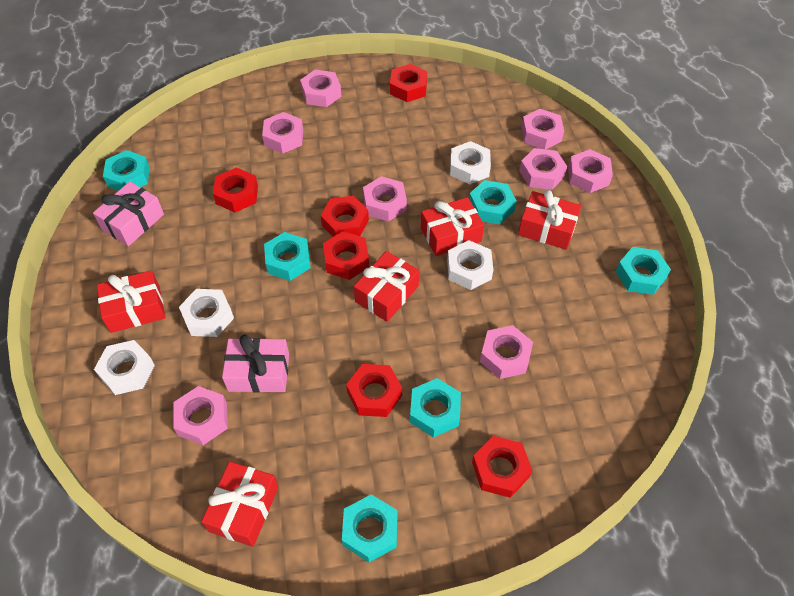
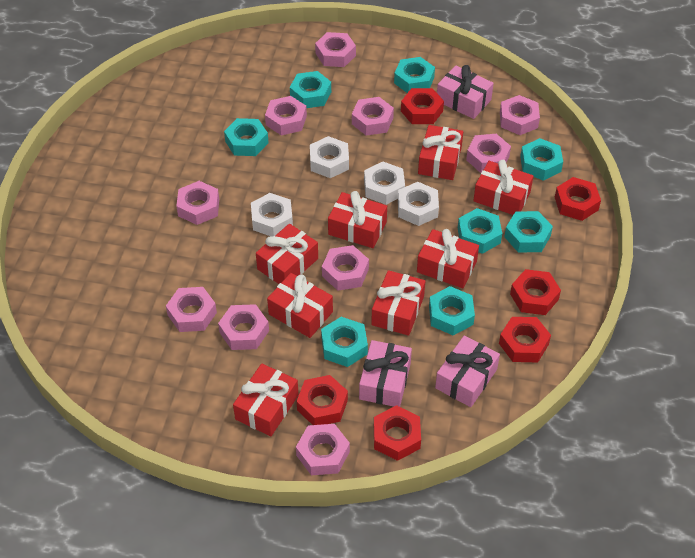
pink gift: 2 -> 3
pink nut: 8 -> 10
red gift: 5 -> 8
turquoise nut: 6 -> 8

